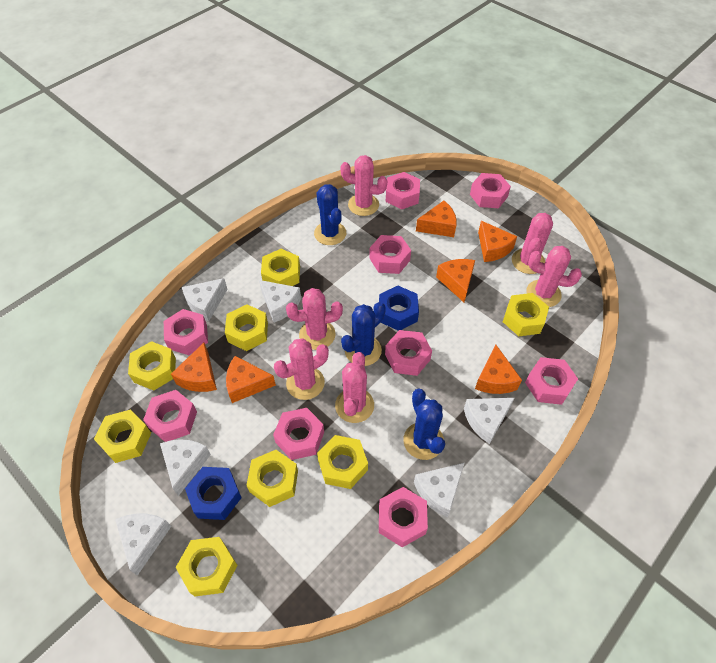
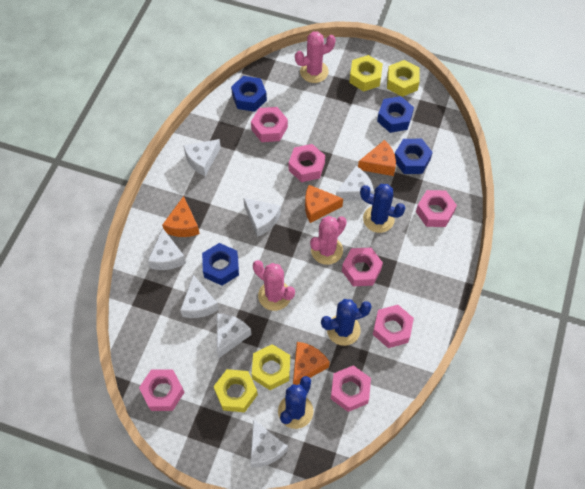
blue nut: 2 -> 4
orange cheese: 6 -> 4
pink cactus: 6 -> 3
pink nut: 9 -> 7
white cheese: 6 -> 7
yellow nut: 8 -> 4

